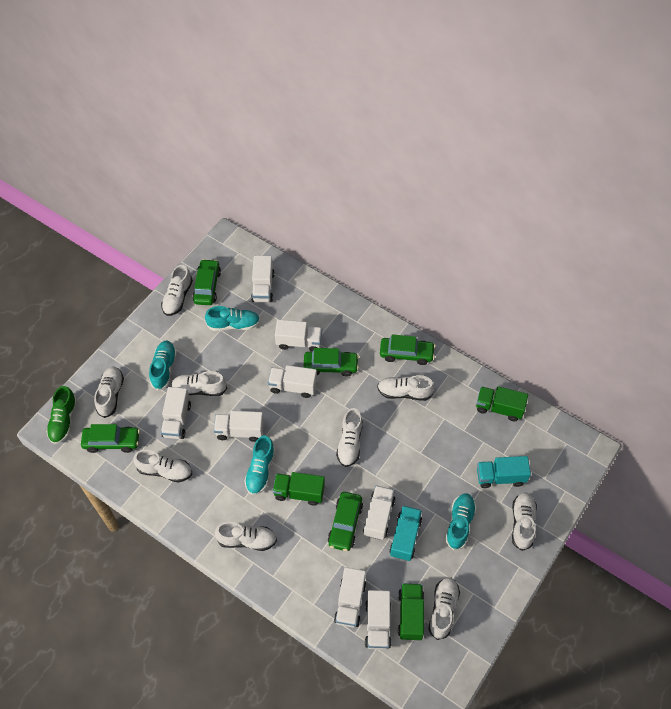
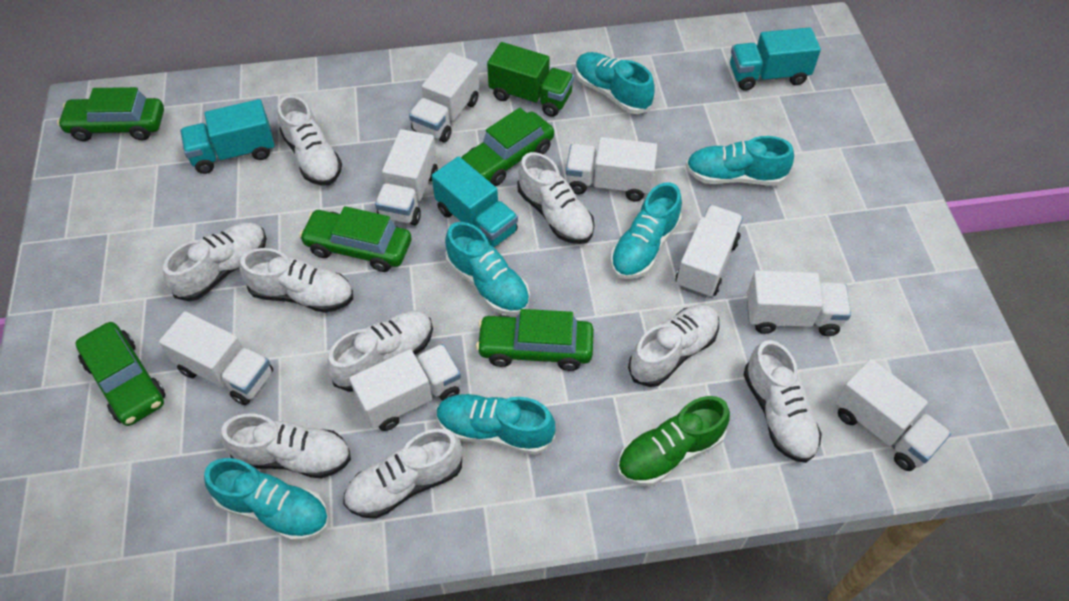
green truck: 3 -> 1
turquoise shoe: 4 -> 6
turquoise truck: 2 -> 3

